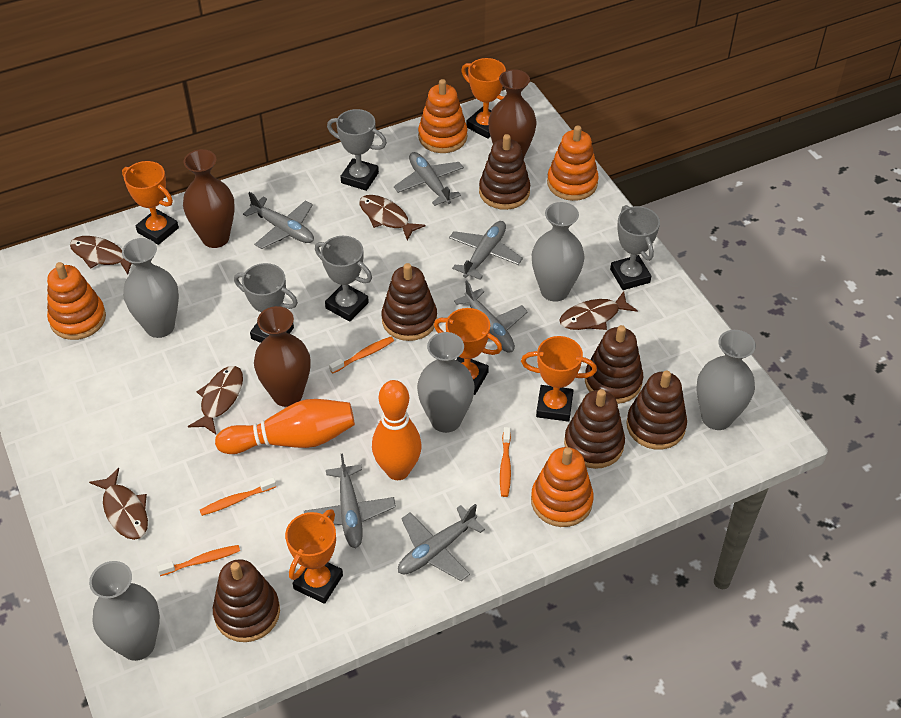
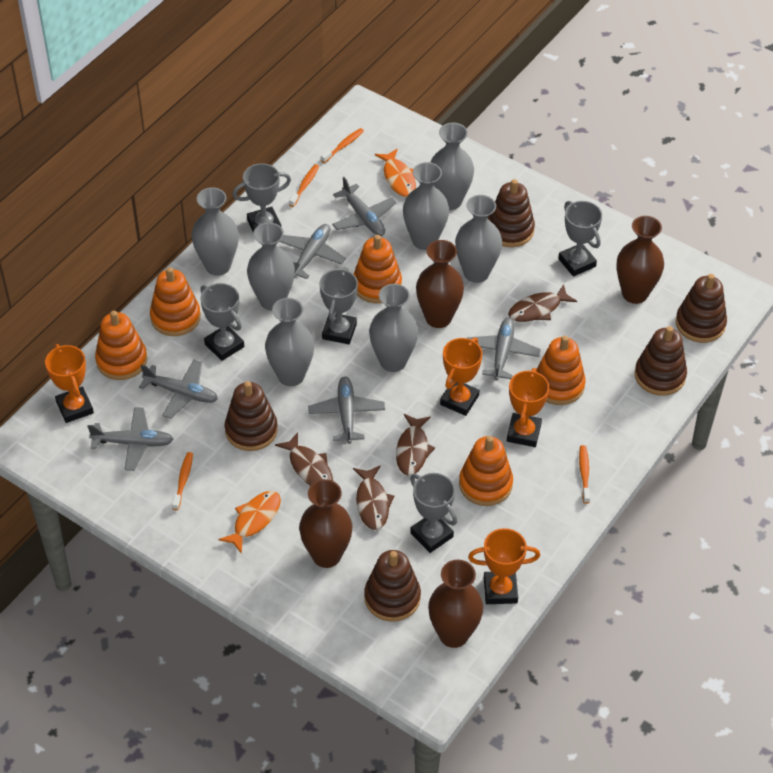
brown fish: 5 -> 4
brown stacking toy: 6 -> 5
brown vase: 3 -> 4
grey trophy: 4 -> 5
grey vase: 5 -> 7
orange bowling pin: 2 -> 0
orange fish: 0 -> 2
orange stacking toy: 4 -> 5
orange trophy: 5 -> 4

